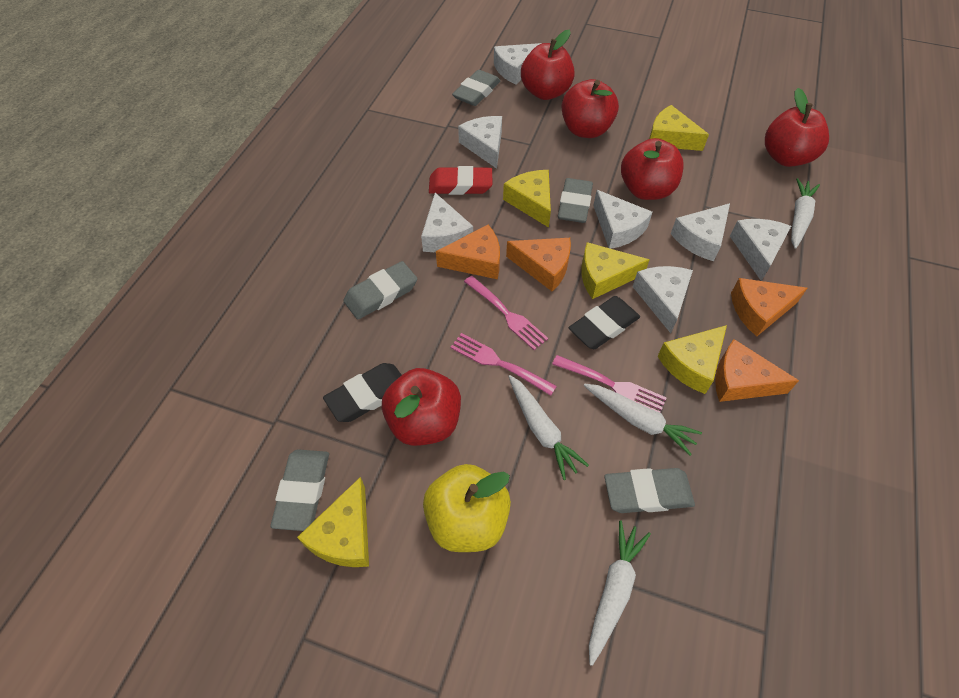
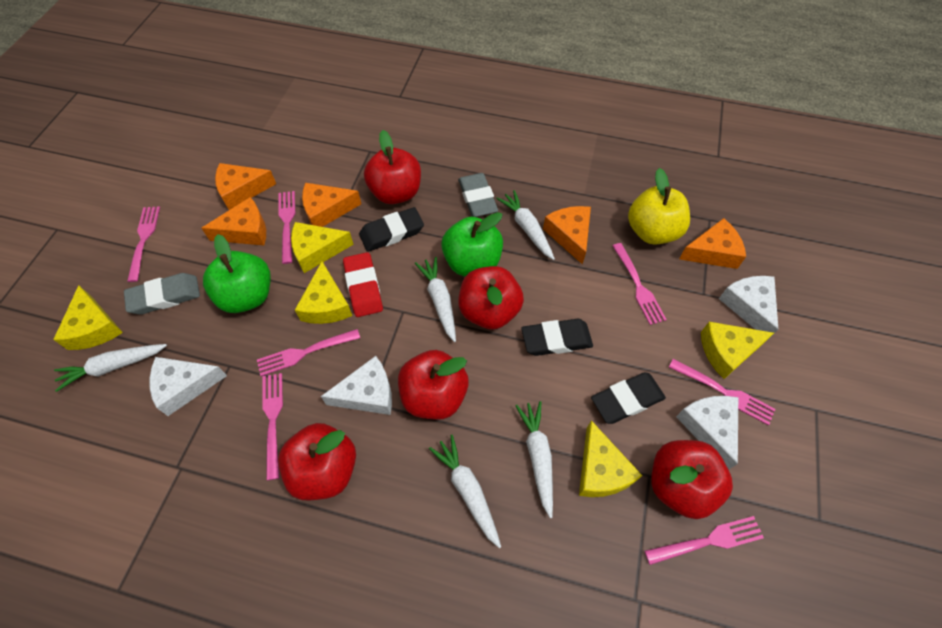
black eraser: 2 -> 3
green apple: 0 -> 2
grey eraser: 5 -> 2
orange cheese: 4 -> 5
pink fork: 3 -> 7
white carrot: 4 -> 5
white cheese: 7 -> 4

